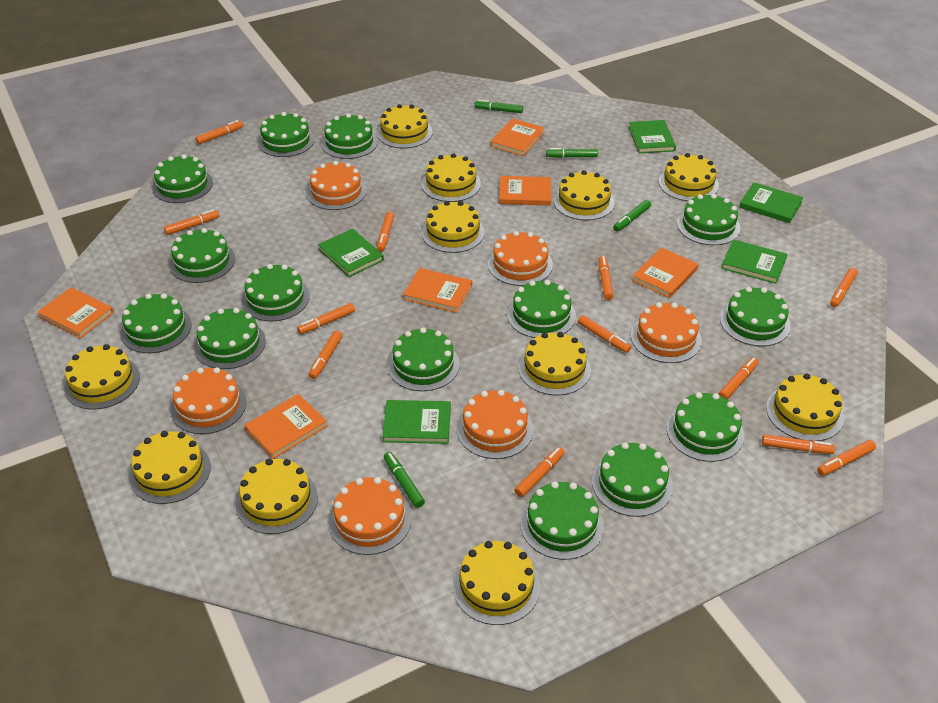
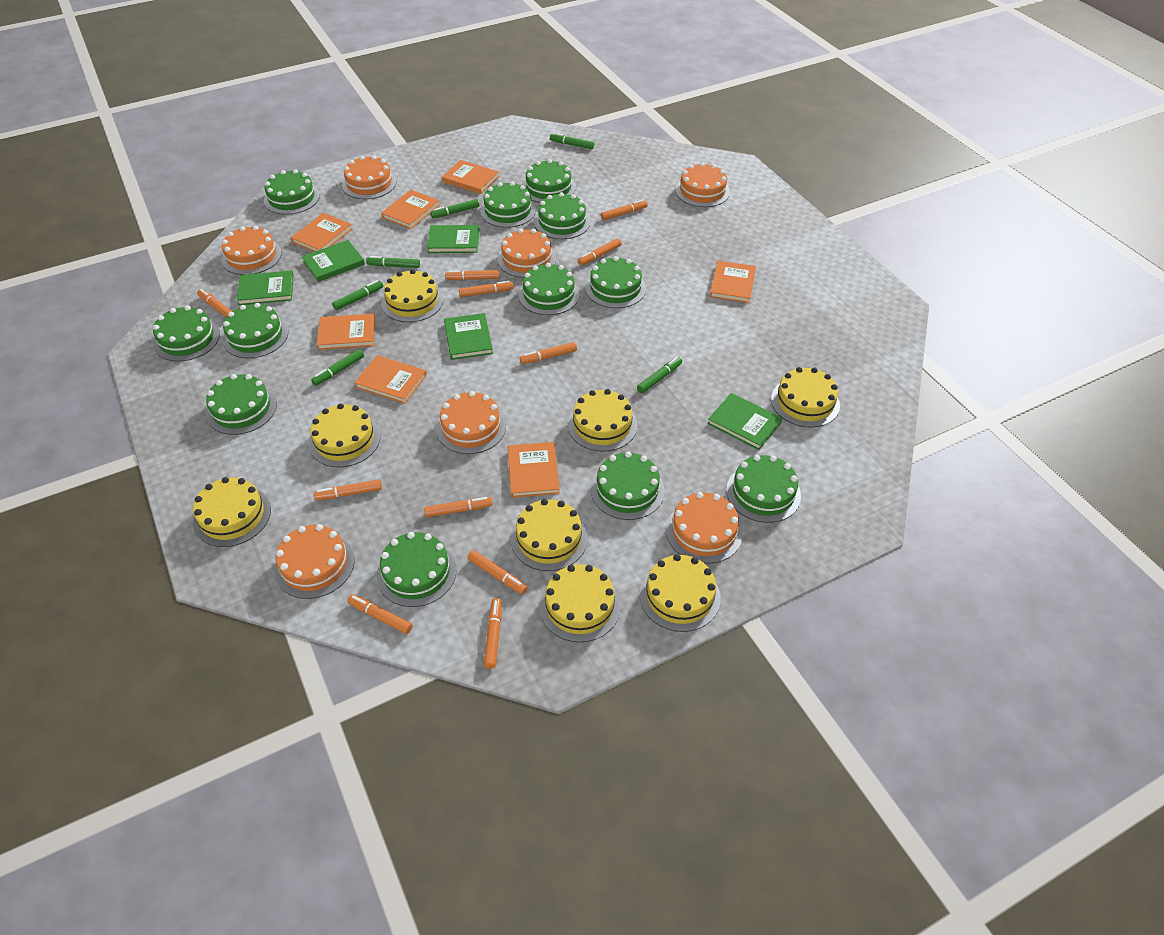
green cake: 14 -> 12
green marker: 4 -> 6
orange book: 6 -> 7
orange cake: 6 -> 7
orange marker: 12 -> 11
yellow cake: 11 -> 8

